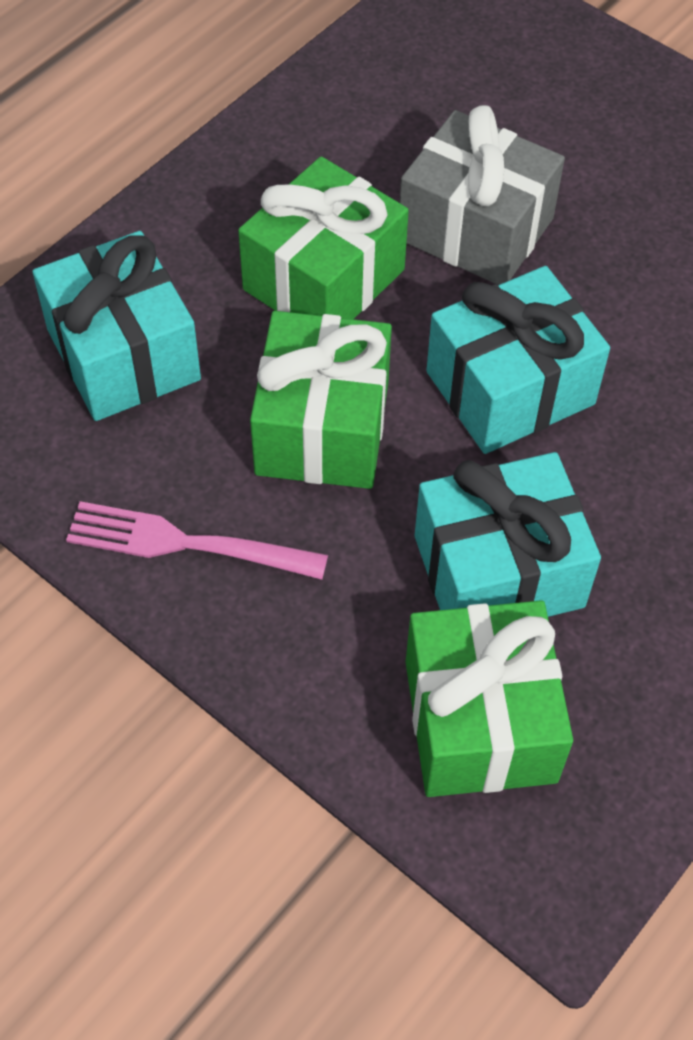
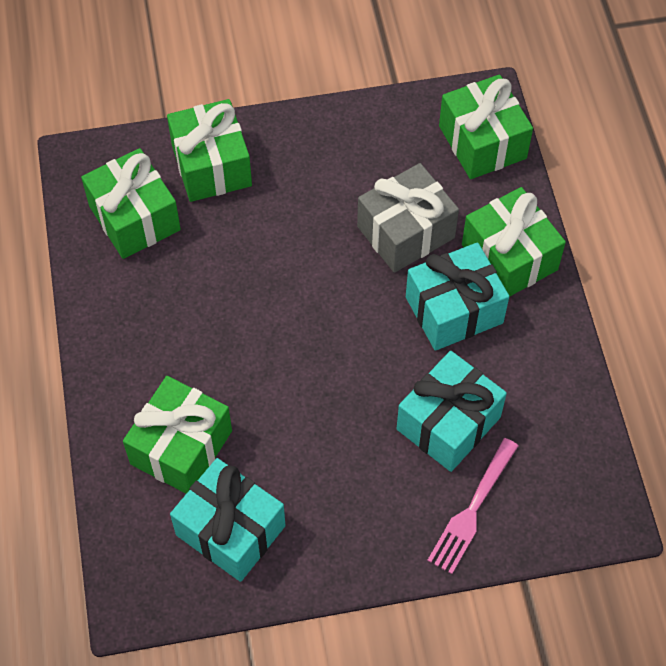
green gift: 3 -> 5

